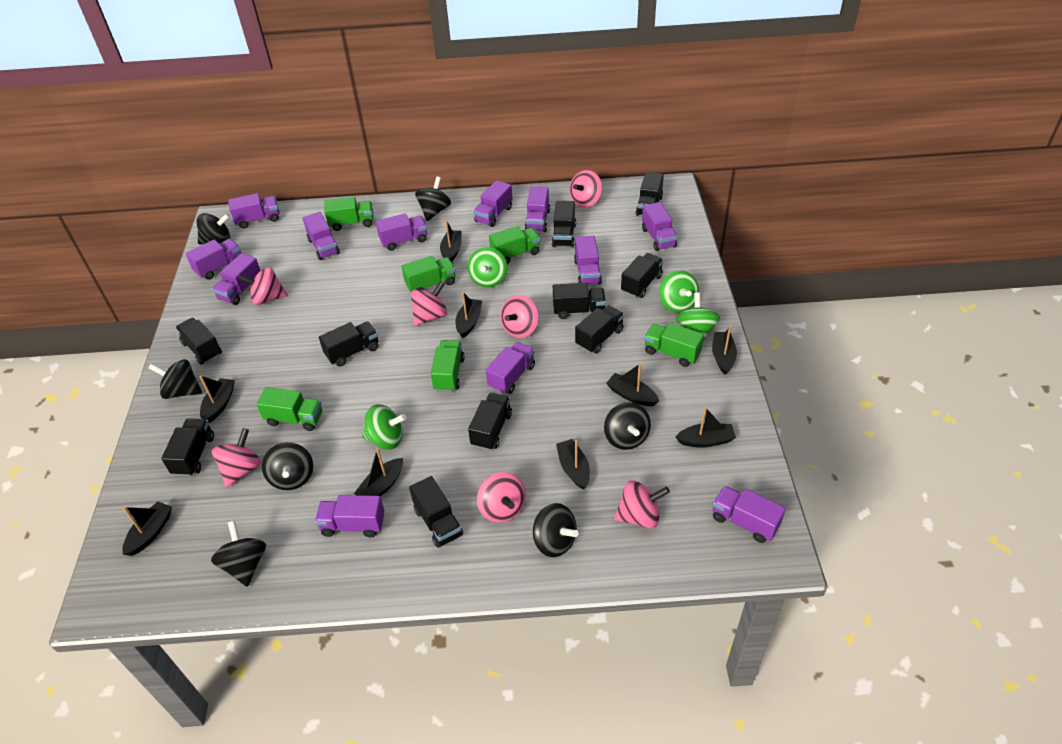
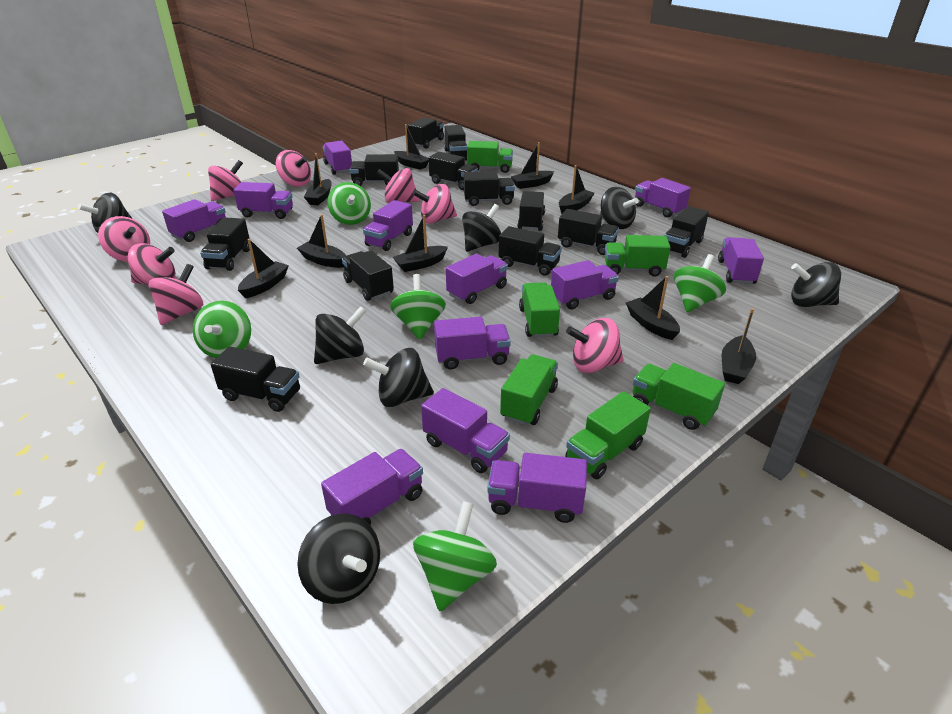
black truck: 10 -> 12
green spinning top: 4 -> 5
pink spinning top: 7 -> 8

